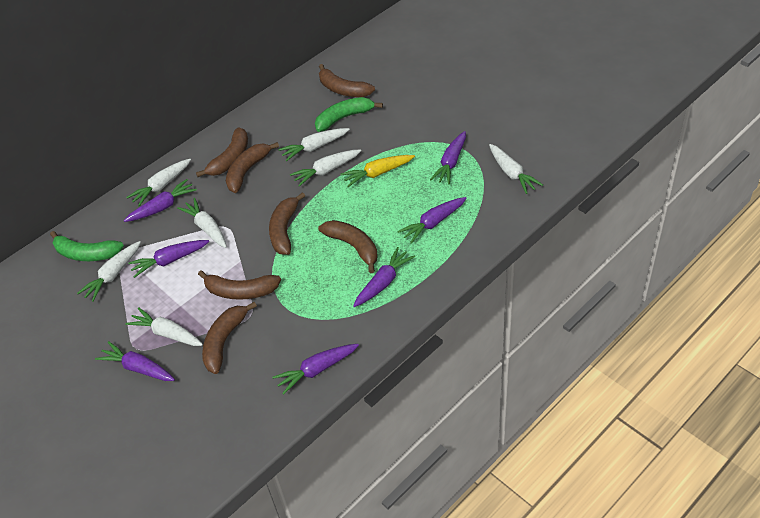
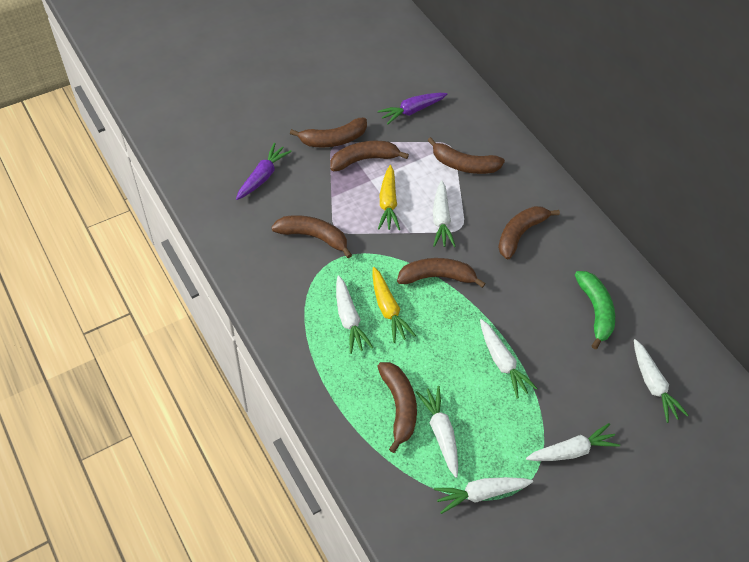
green banana: 2 -> 1
purple carrot: 7 -> 2
yellow carrot: 1 -> 2

